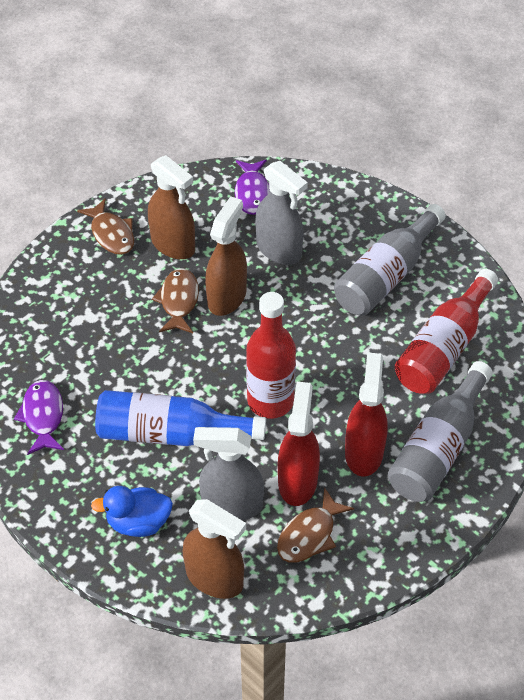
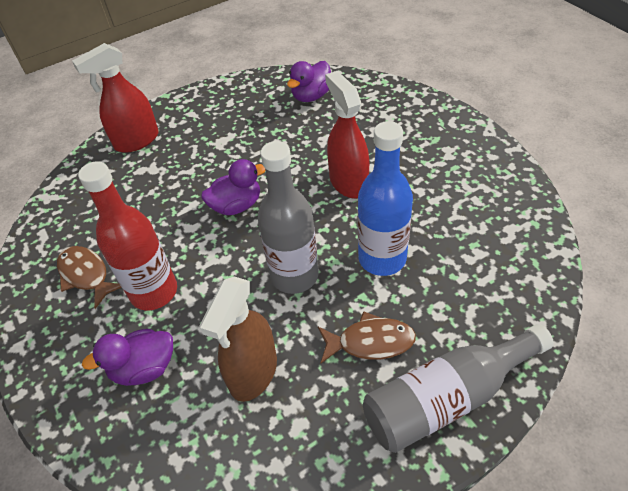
blue duck: 1 -> 0
brown fish: 3 -> 2
brown spray bottle: 3 -> 1
grey spray bottle: 2 -> 0
purple duck: 0 -> 3
purple fish: 2 -> 0
red bottle: 2 -> 1

